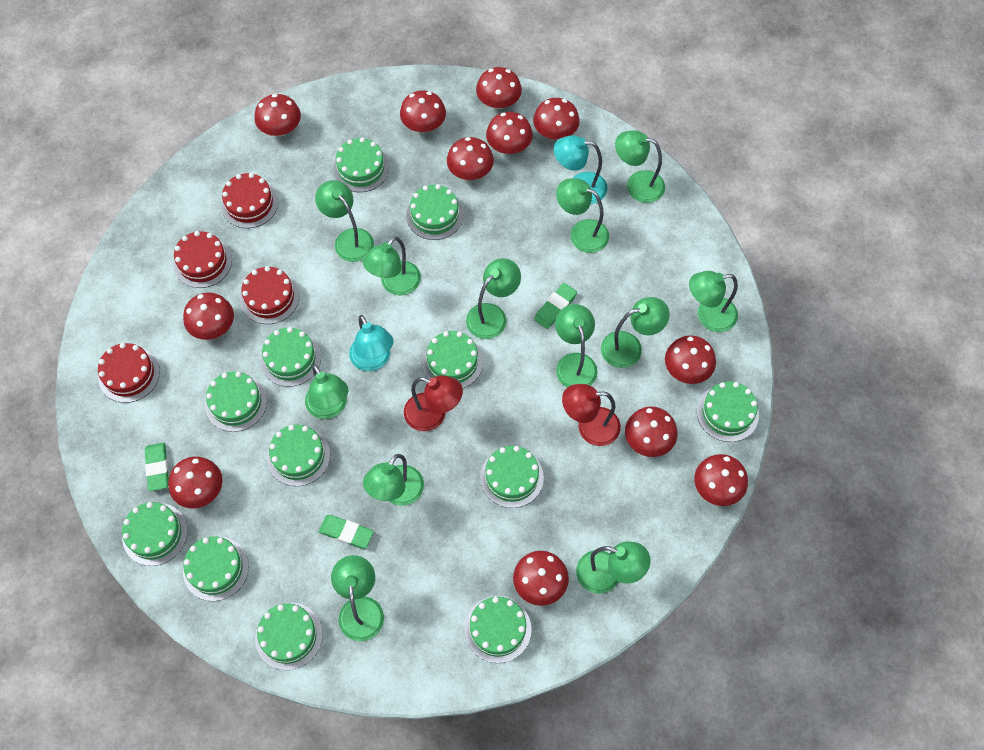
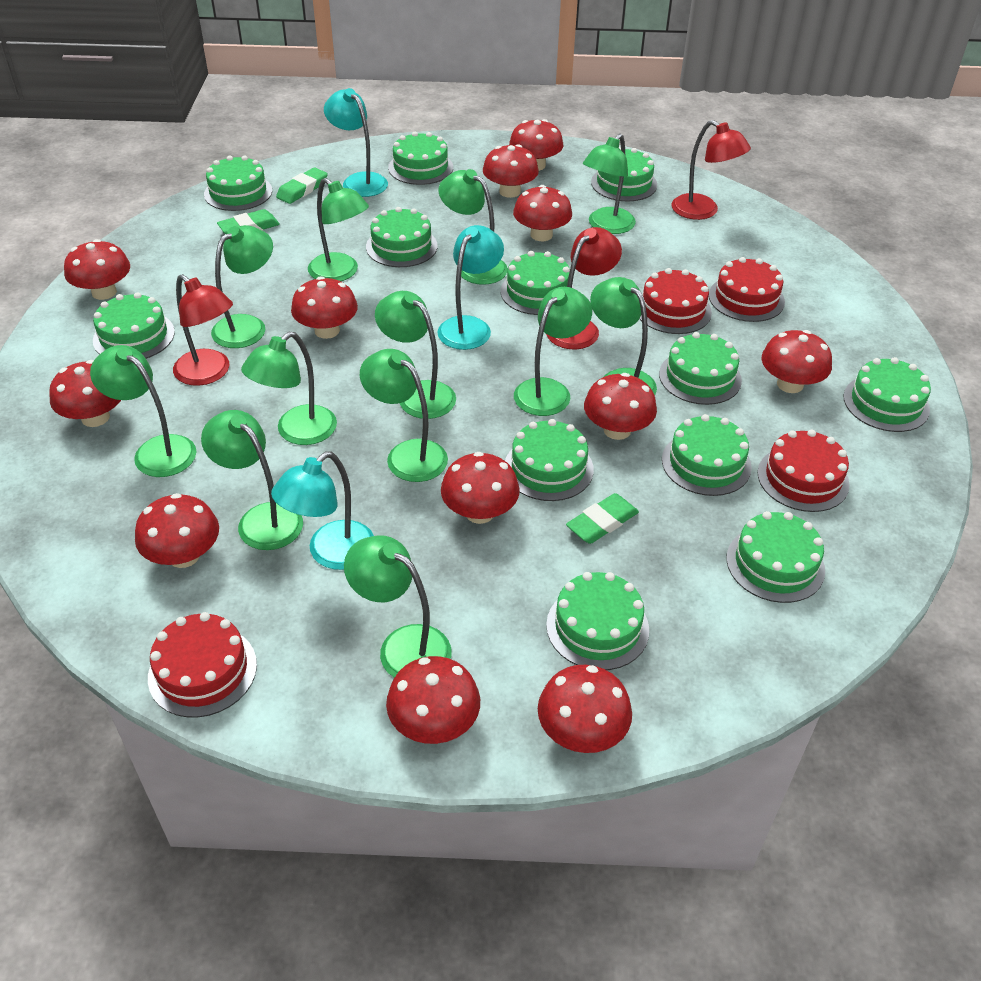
red lamp: 2 -> 3
turquoise lamp: 2 -> 3

